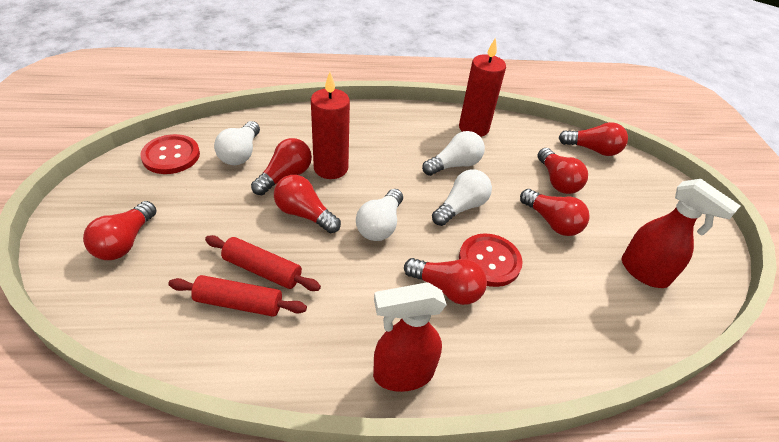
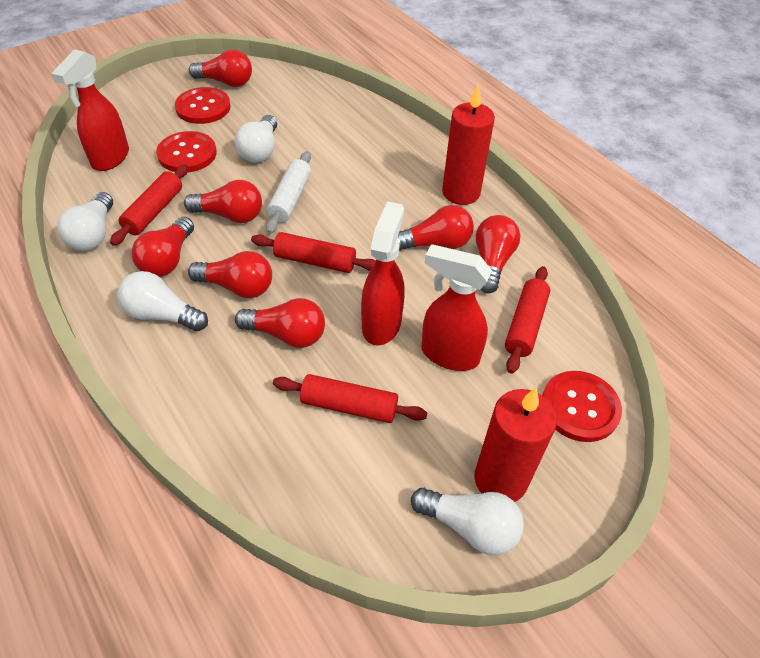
red button: 2 -> 3
red rolling pin: 2 -> 4
red spray bottle: 2 -> 3
white rolling pin: 0 -> 1

